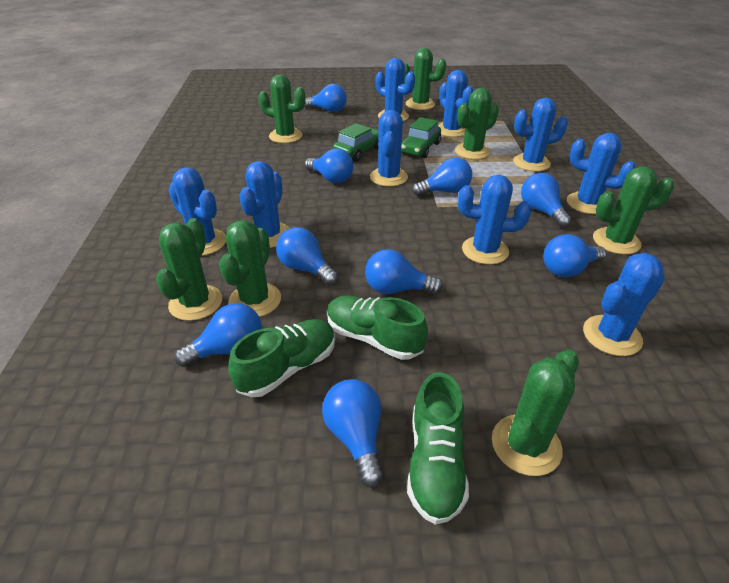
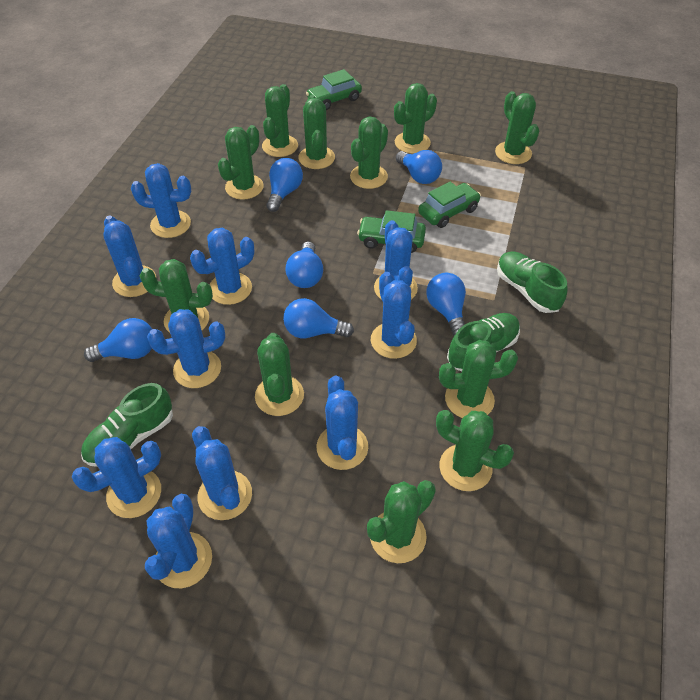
blue cactus: 9 -> 10
blue light bulb: 9 -> 6
green cactus: 7 -> 11
green car: 2 -> 3

